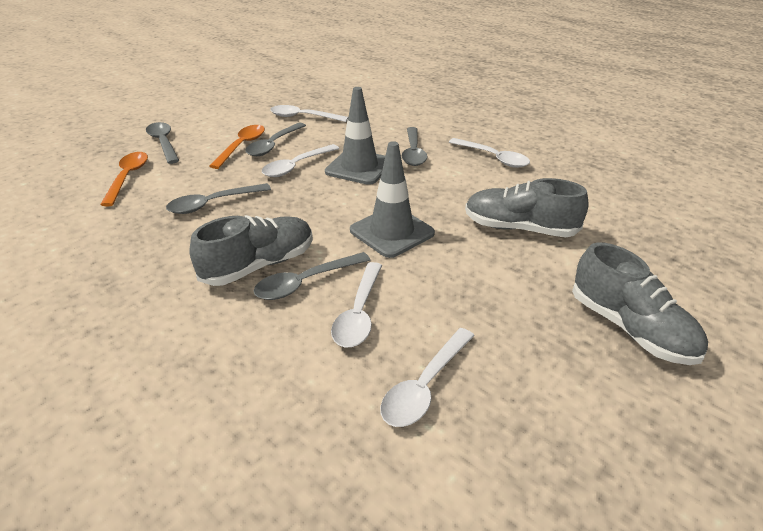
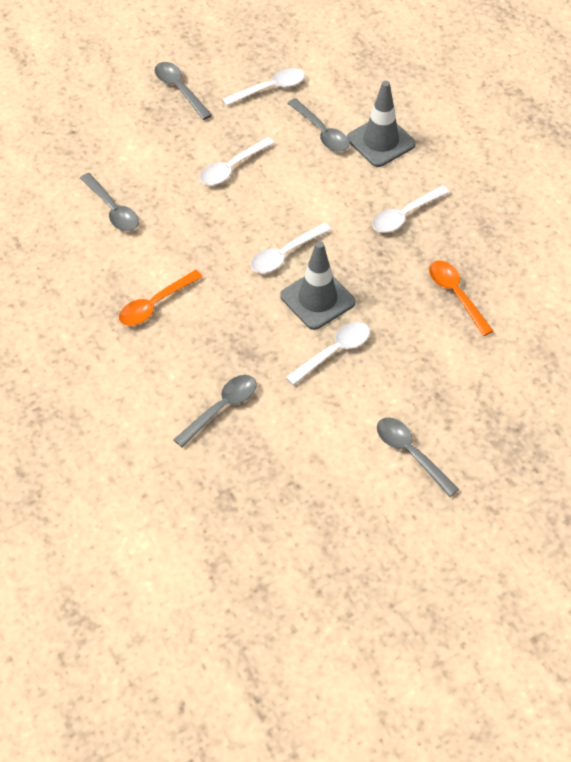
grey shoe: 3 -> 0

